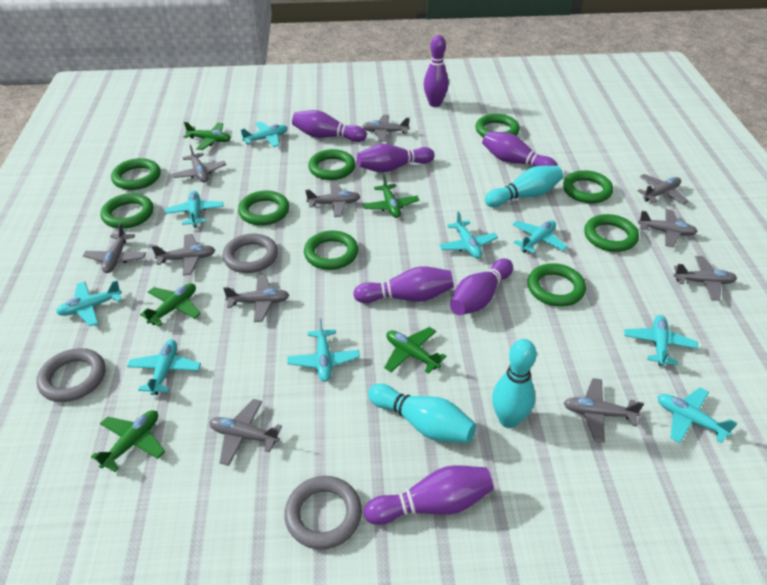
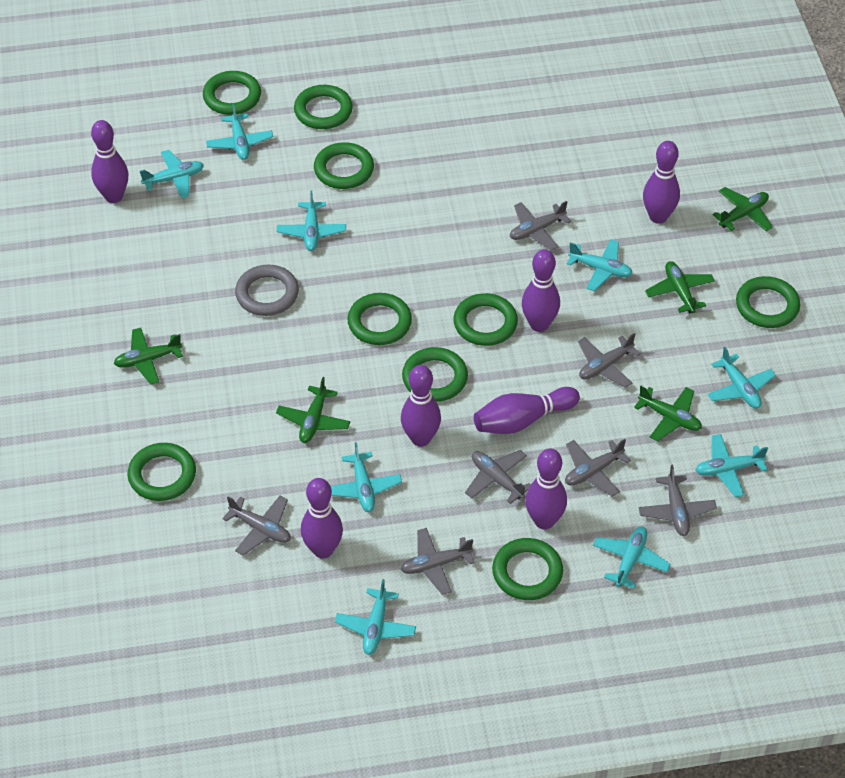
grey plane: 11 -> 7
grey ring: 3 -> 1
turquoise bowling pin: 3 -> 0

